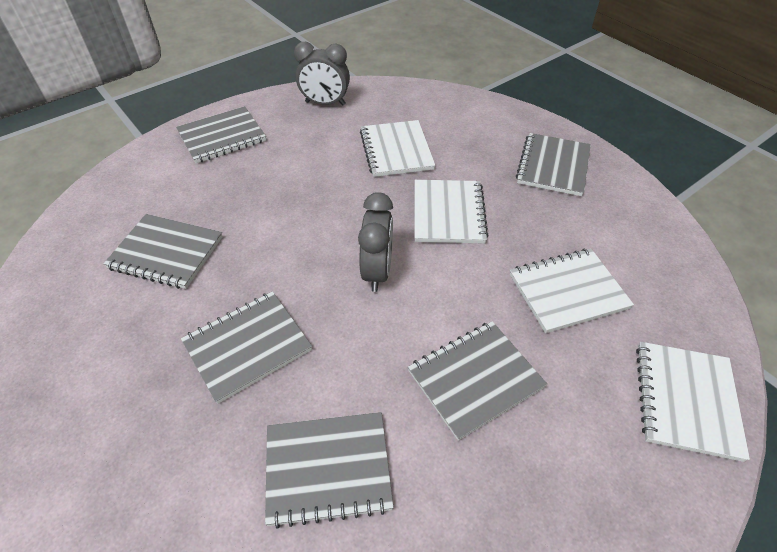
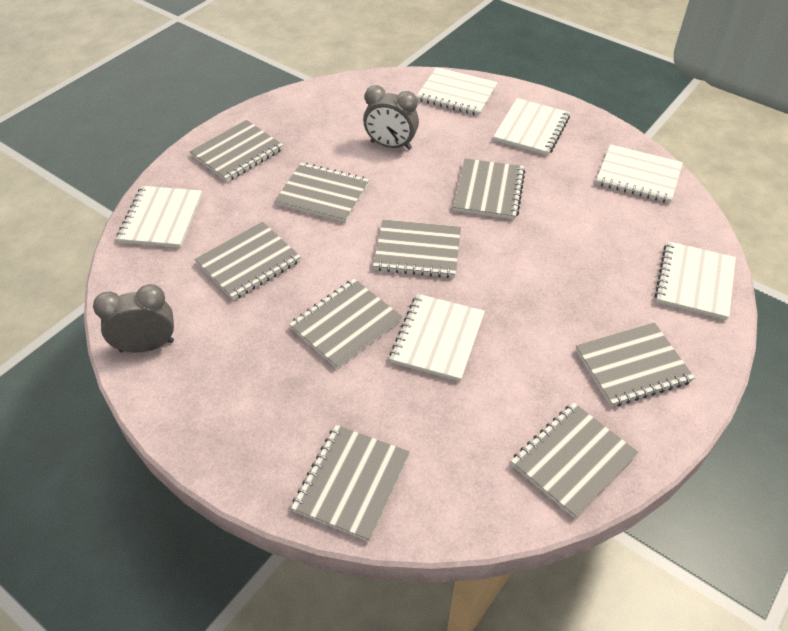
grey notebook: 6 -> 9
white notebook: 4 -> 6

